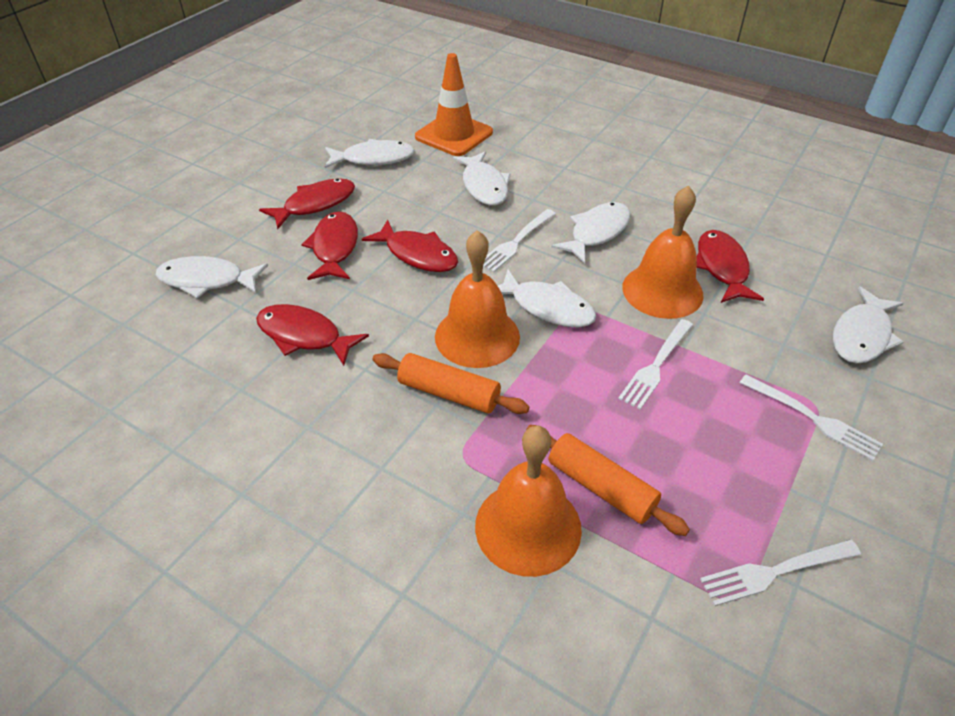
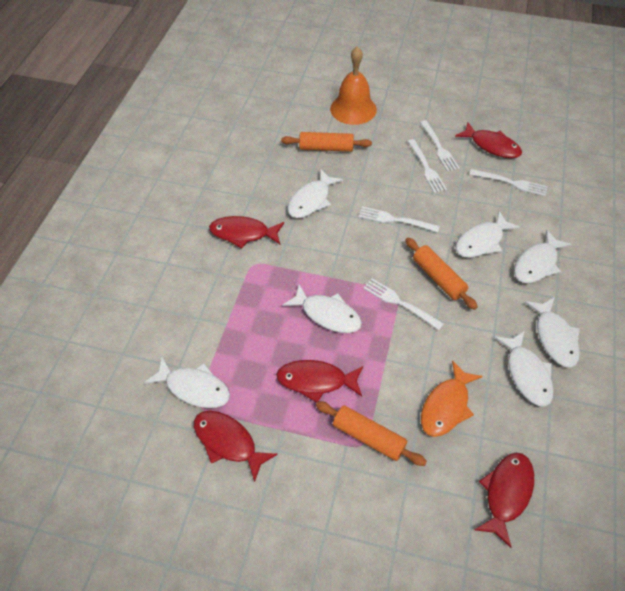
orange bell: 3 -> 1
orange fish: 0 -> 1
orange rolling pin: 2 -> 3
orange traffic cone: 1 -> 0
white fish: 6 -> 7
white fork: 4 -> 5

